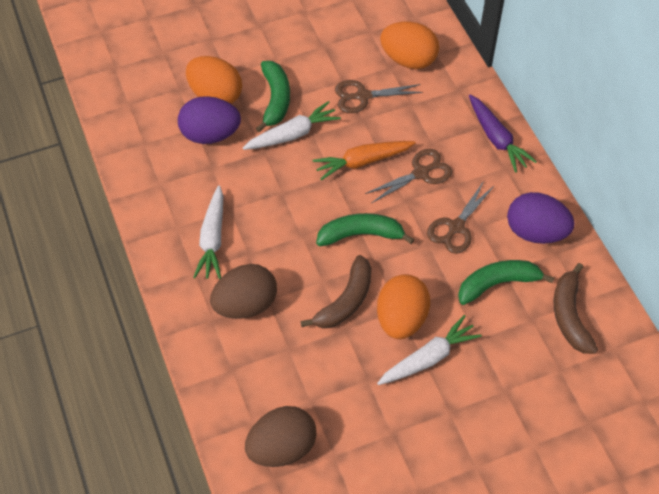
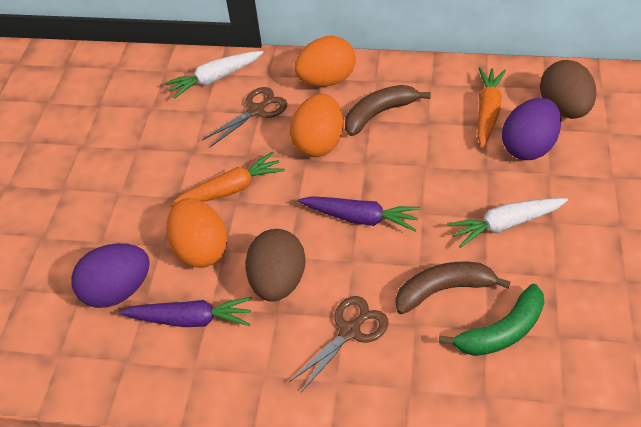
brown scissors: 3 -> 2
green banana: 3 -> 1
orange carrot: 1 -> 2
purple carrot: 1 -> 2
white carrot: 3 -> 2

